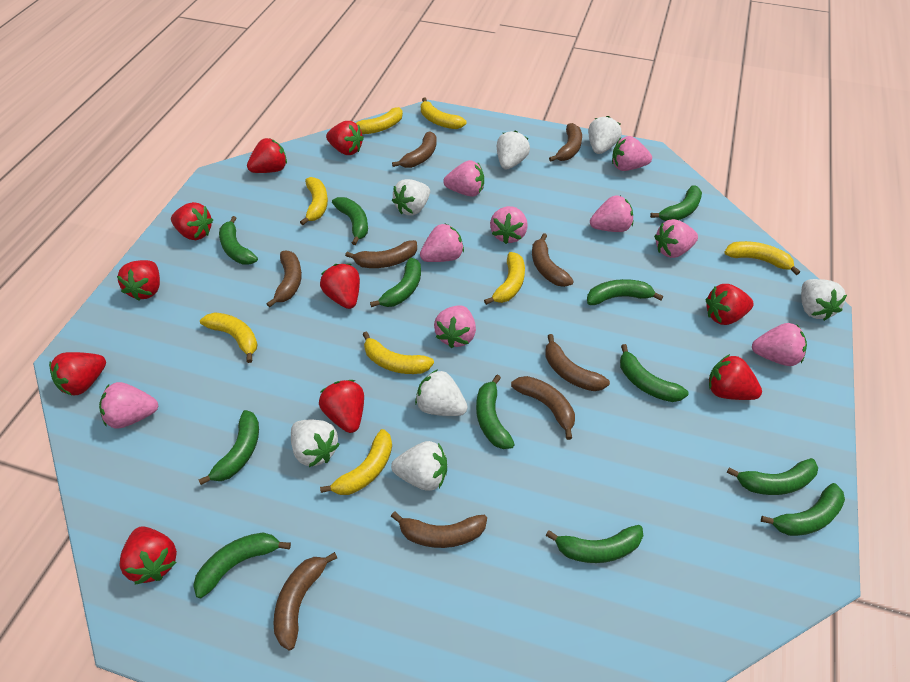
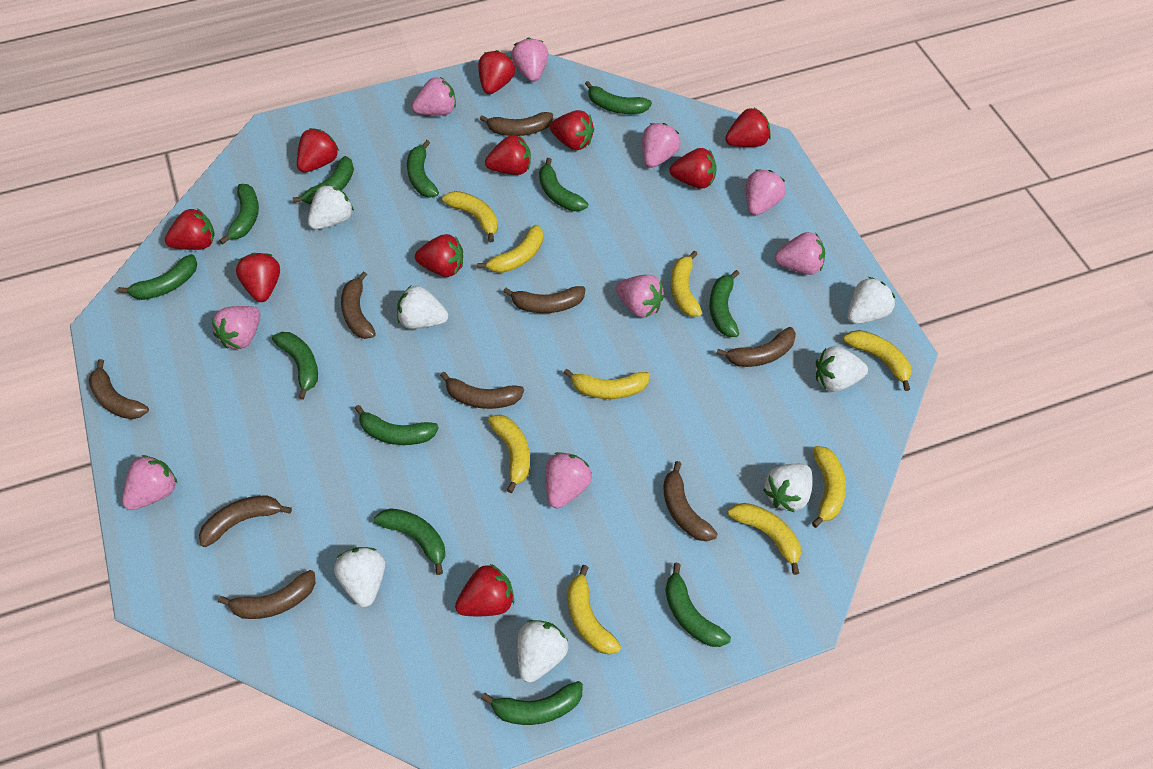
yellow banana: 8 -> 9

